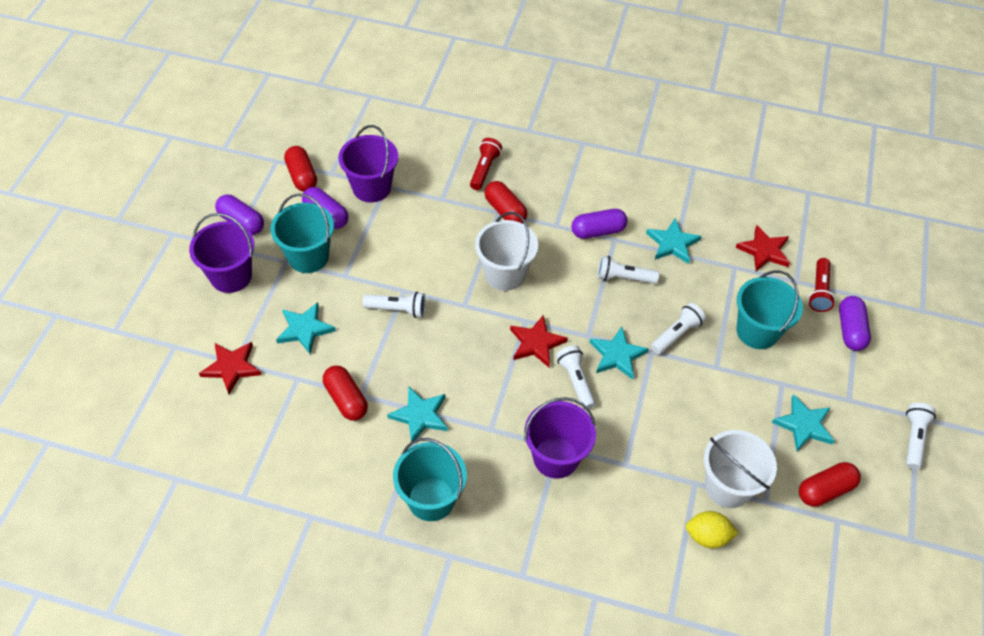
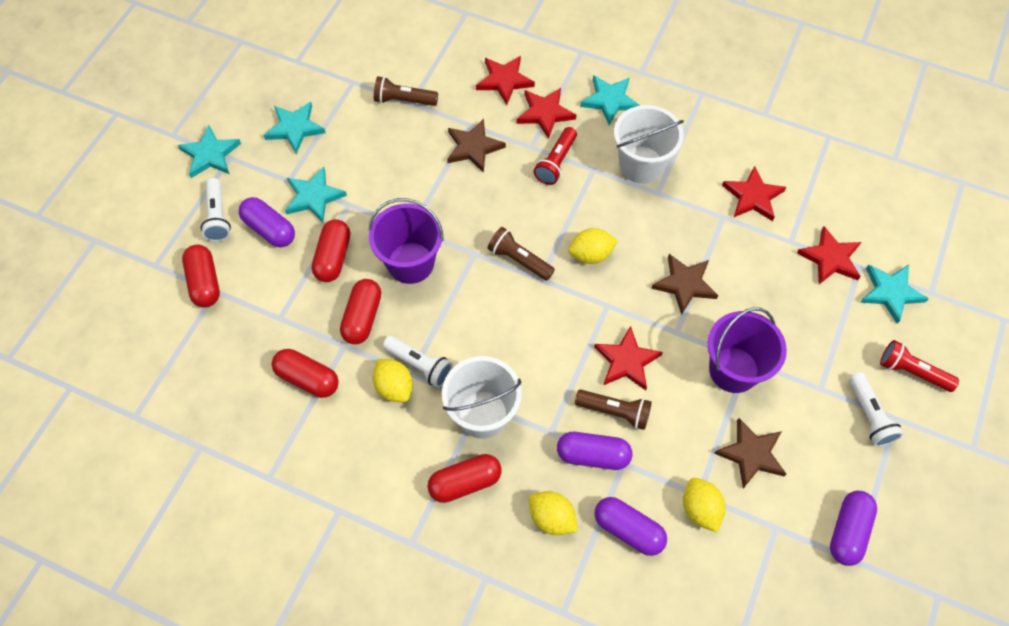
brown flashlight: 0 -> 3
brown star: 0 -> 3
purple bucket: 3 -> 2
red capsule: 4 -> 5
red star: 3 -> 5
turquoise bucket: 3 -> 0
white flashlight: 5 -> 3
yellow lemon: 1 -> 4

